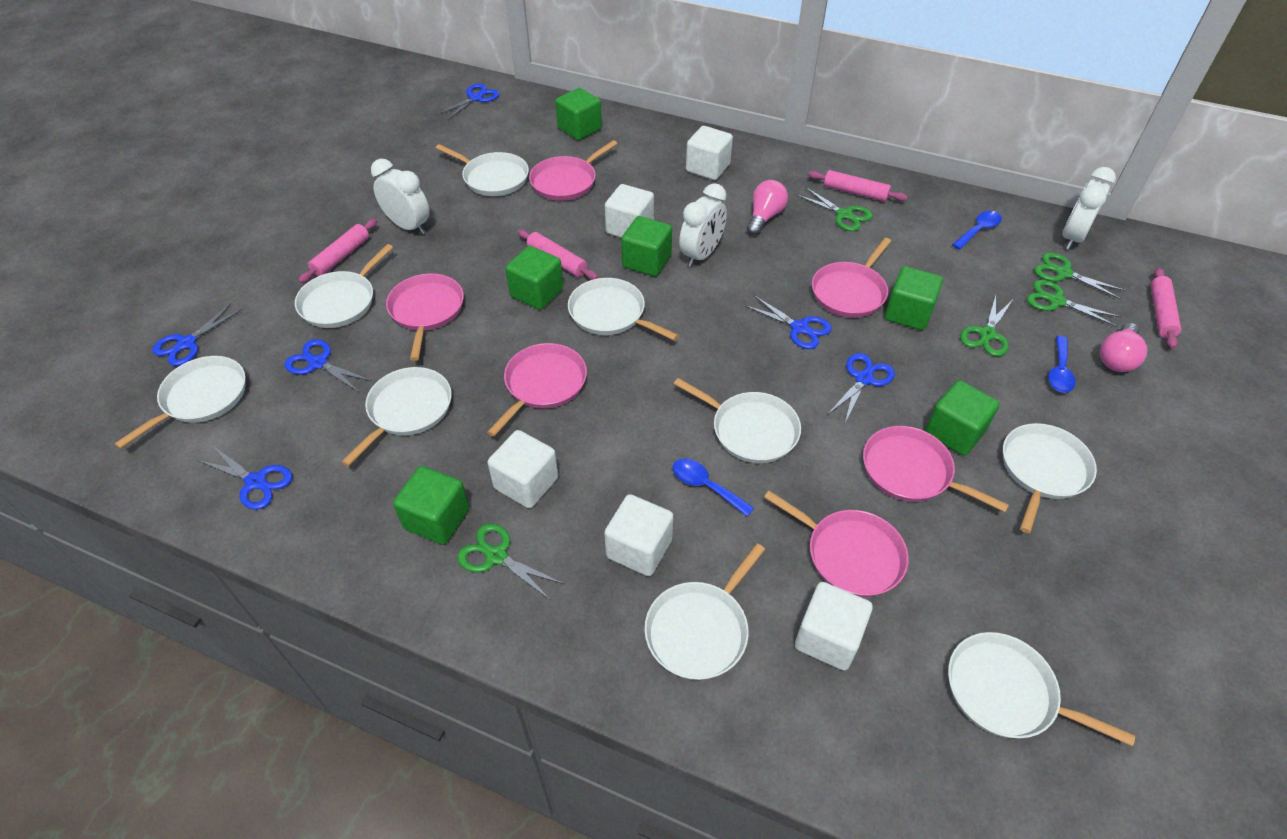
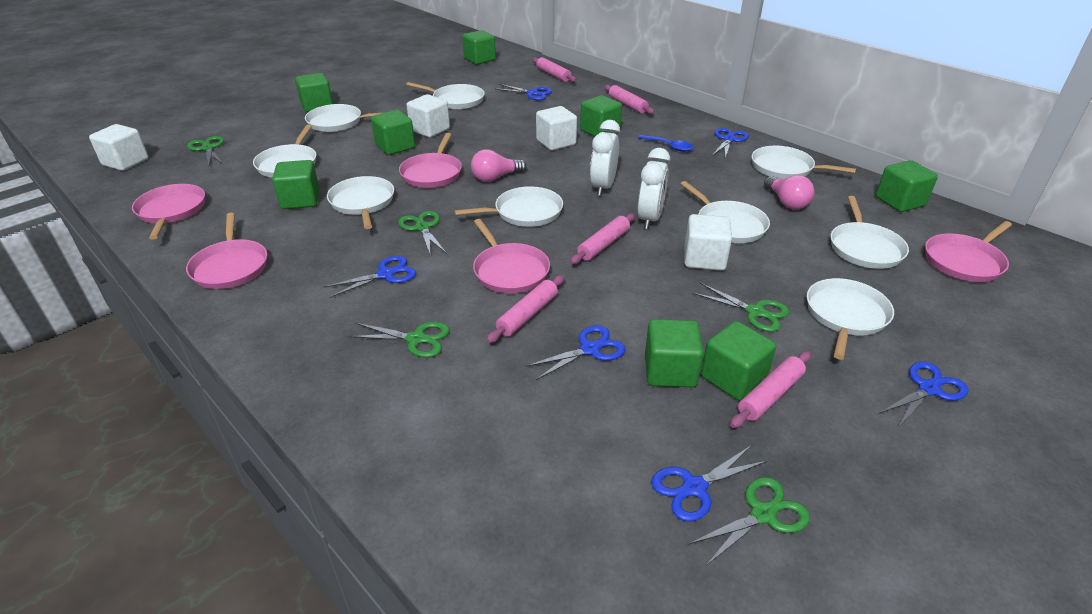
blue spoon: 3 -> 1
green cube: 6 -> 8
pink pan: 6 -> 5
pink rolling pin: 4 -> 5
white clock: 3 -> 2
white cube: 5 -> 4

